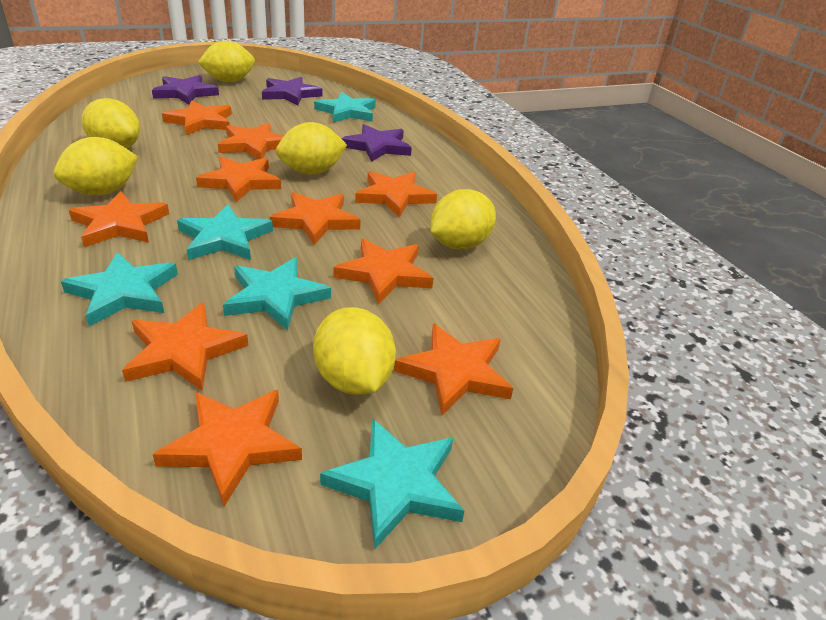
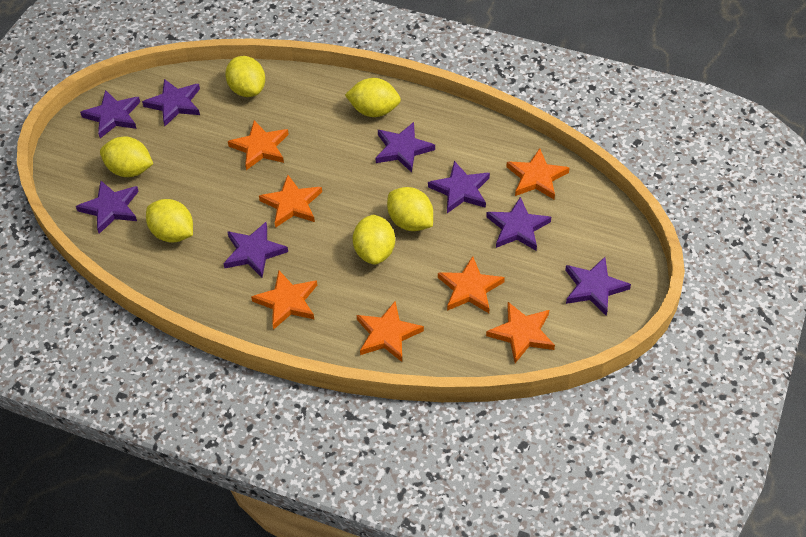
orange star: 10 -> 7
purple star: 3 -> 8
turquoise star: 5 -> 0

